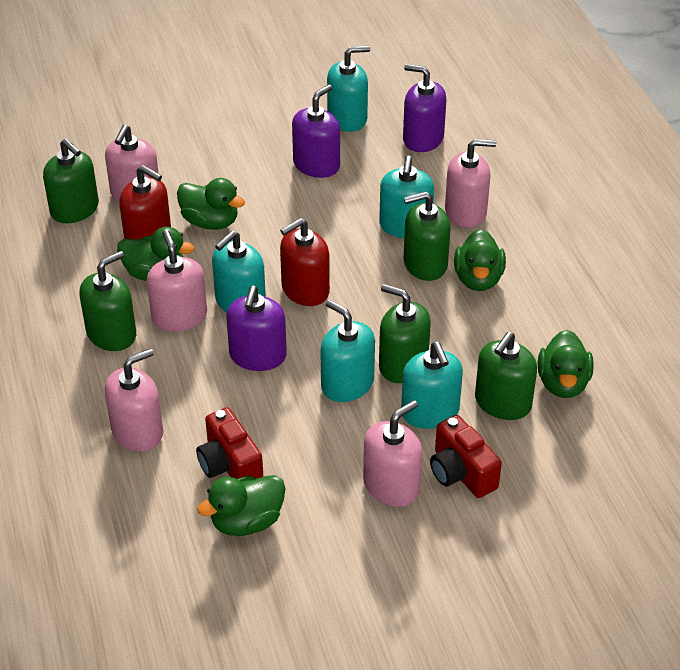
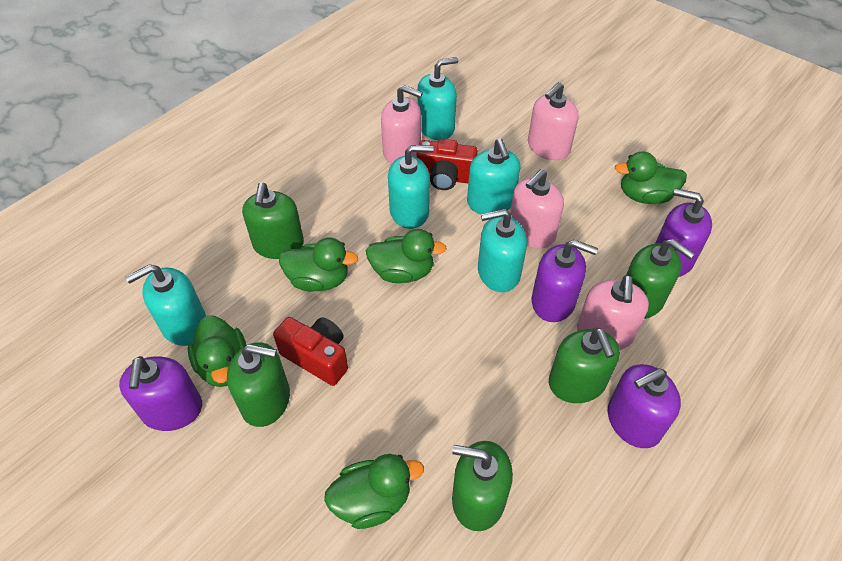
pink soap dispenser: 5 -> 4
purple soap dispenser: 3 -> 4
red soap dispenser: 2 -> 0

